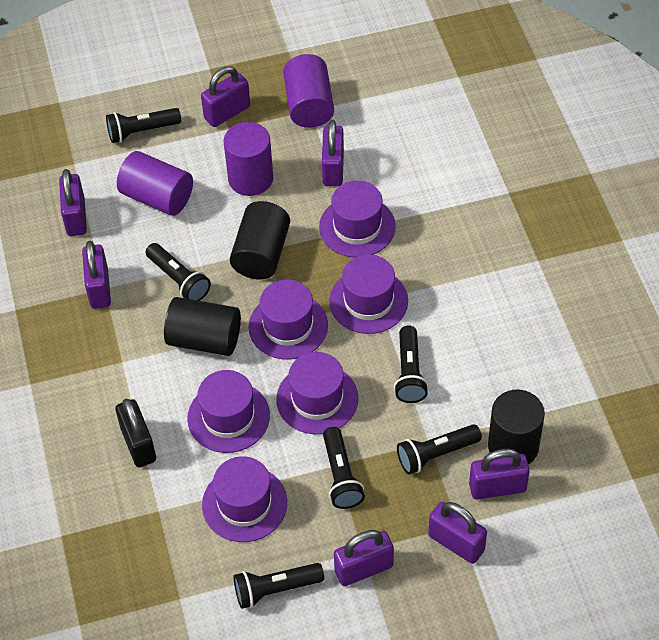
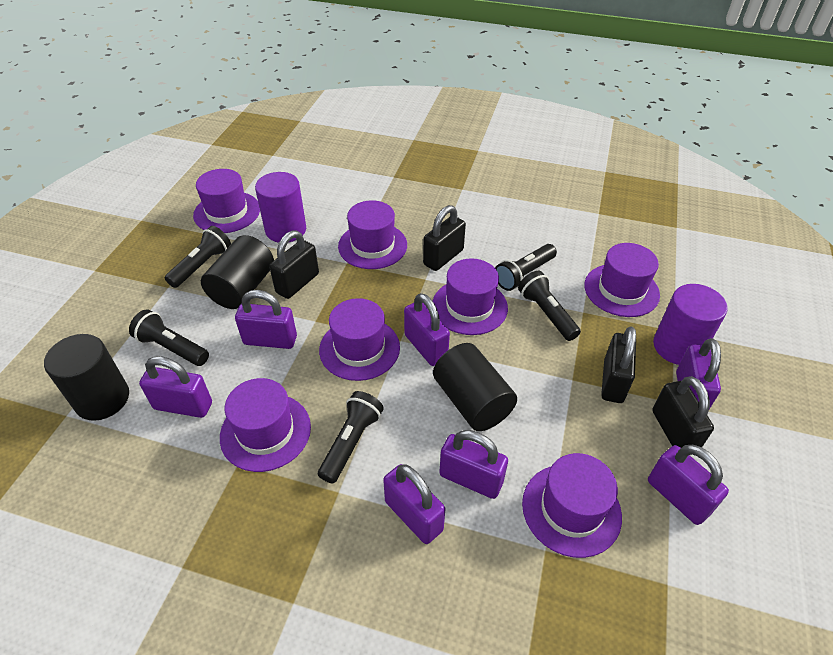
black flashlight: 6 -> 5
black padlock: 1 -> 4
purple cylinder: 3 -> 2
purple hat: 6 -> 7

